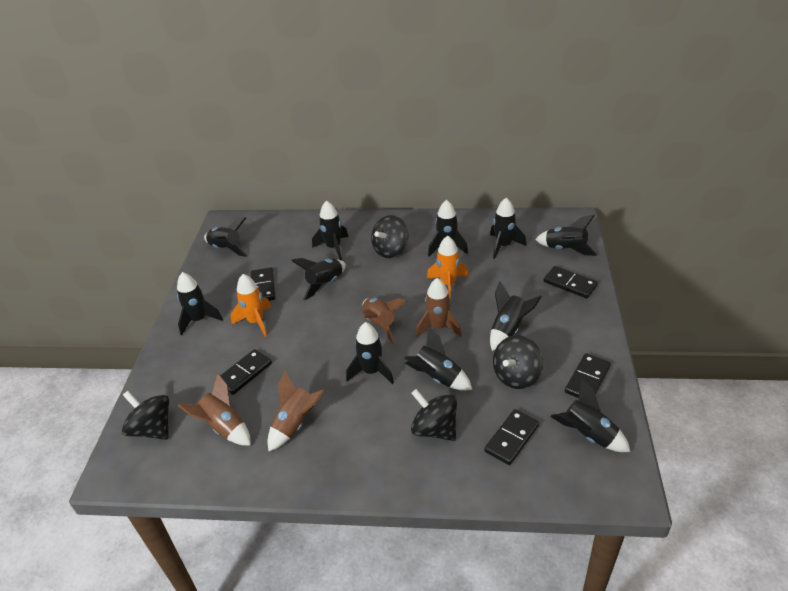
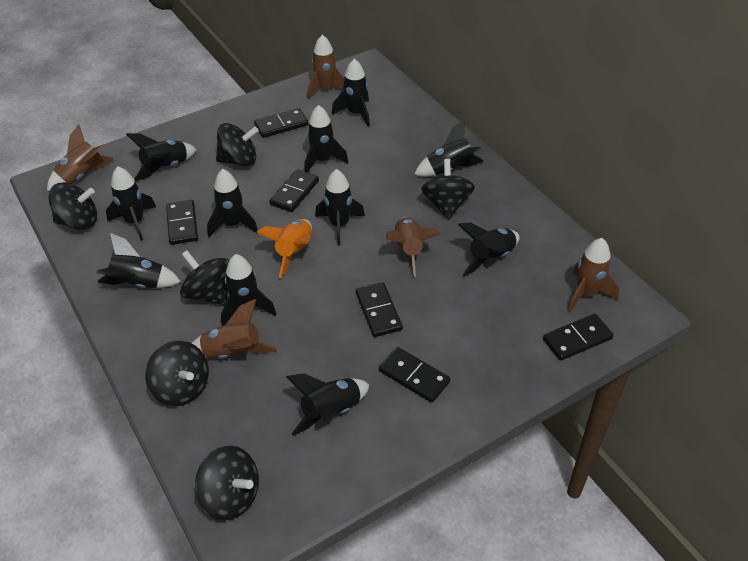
black domino: 5 -> 6
black spinning top: 4 -> 6
brown rocket: 4 -> 5
orange rocket: 2 -> 1

